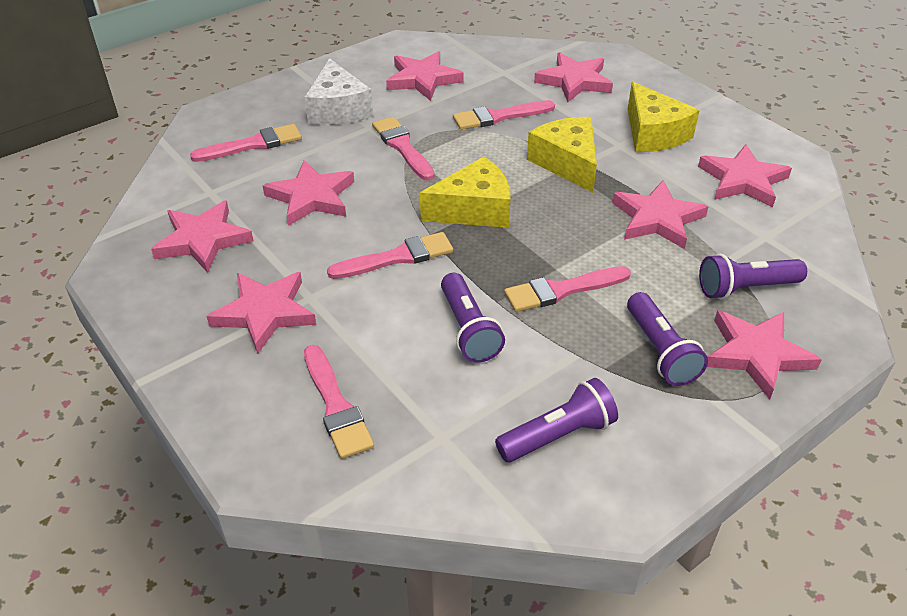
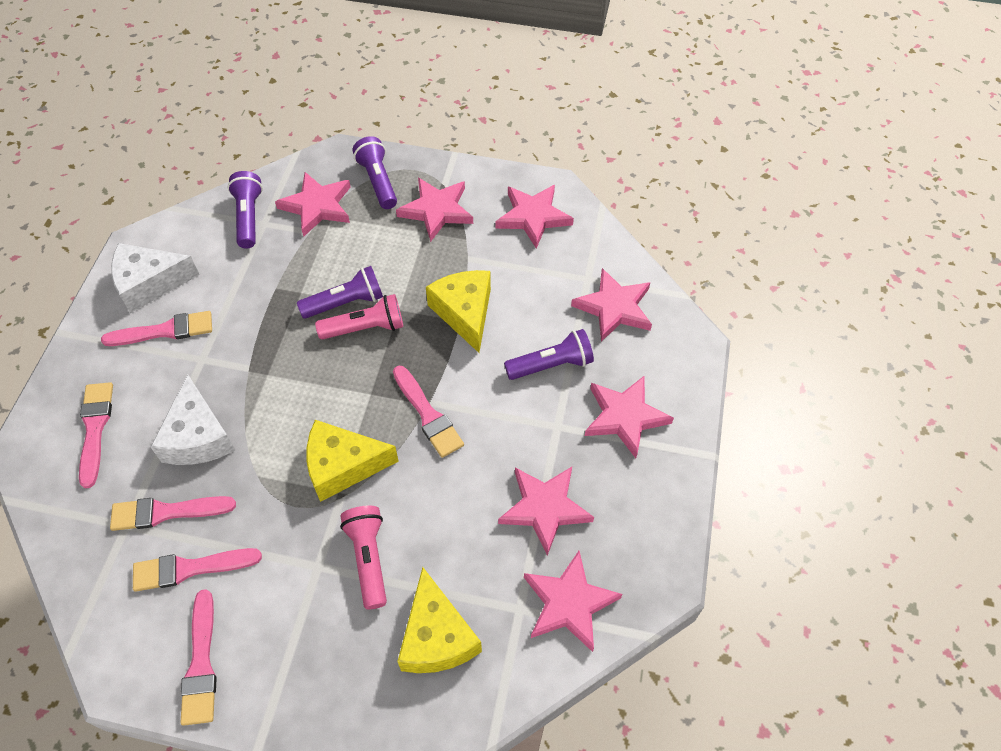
pink flashlight: 0 -> 2
pink star: 8 -> 7
white cheese: 1 -> 2

